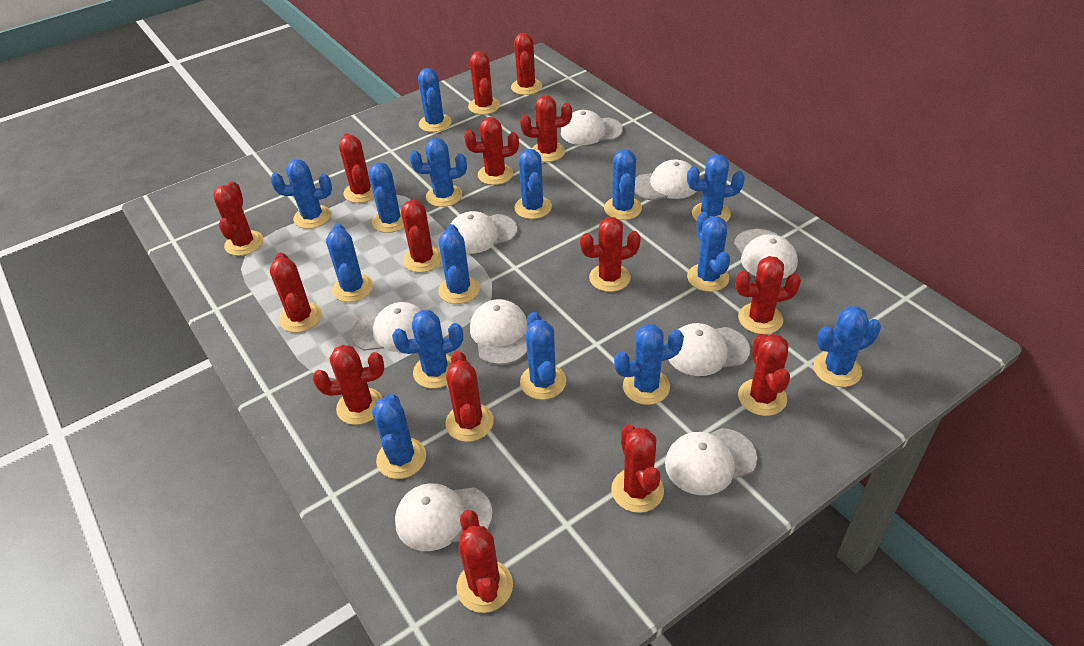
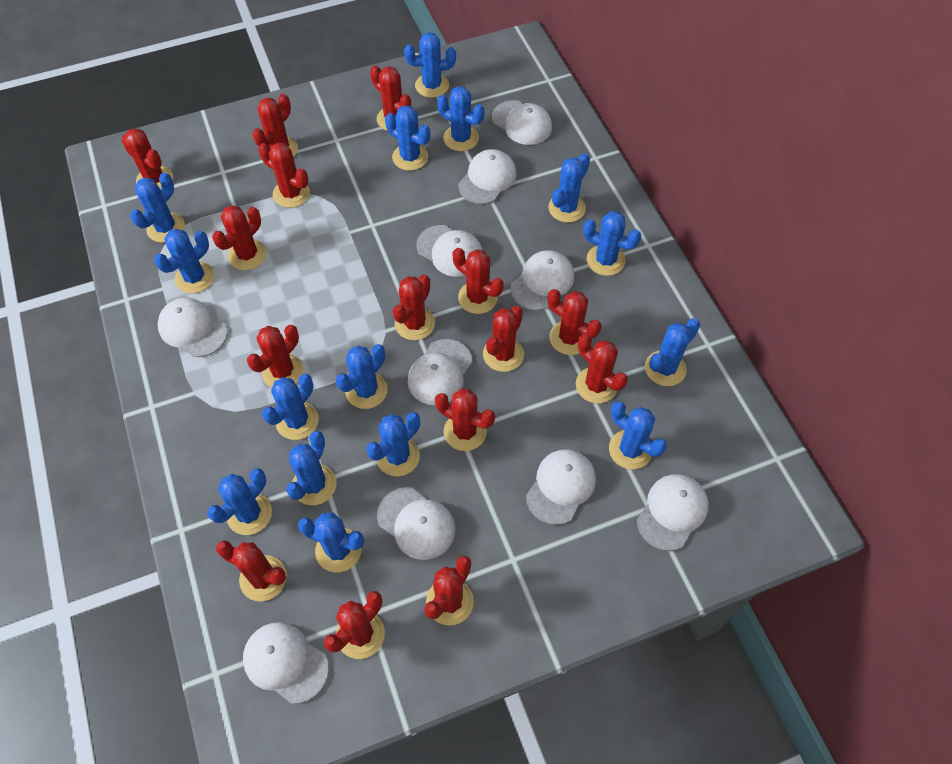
white cap: 9 -> 10

